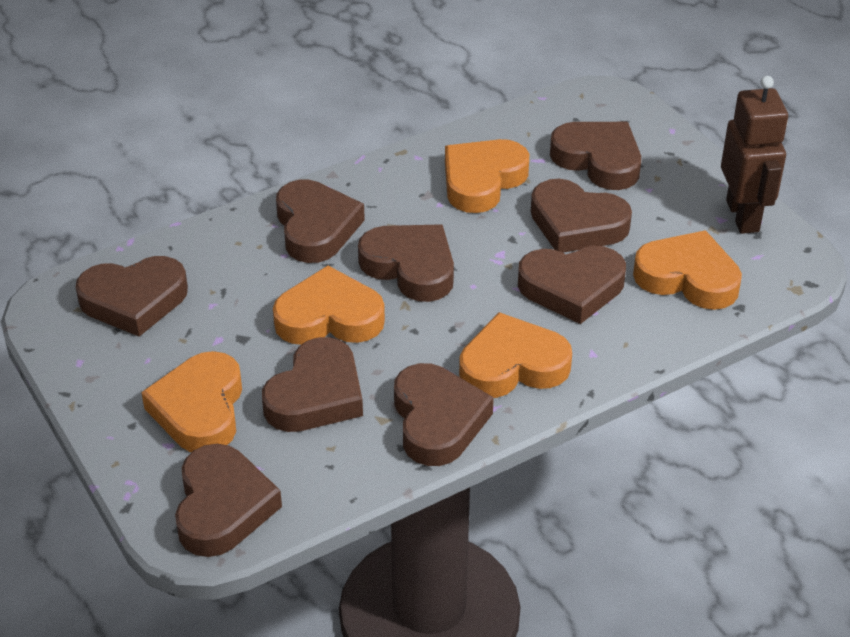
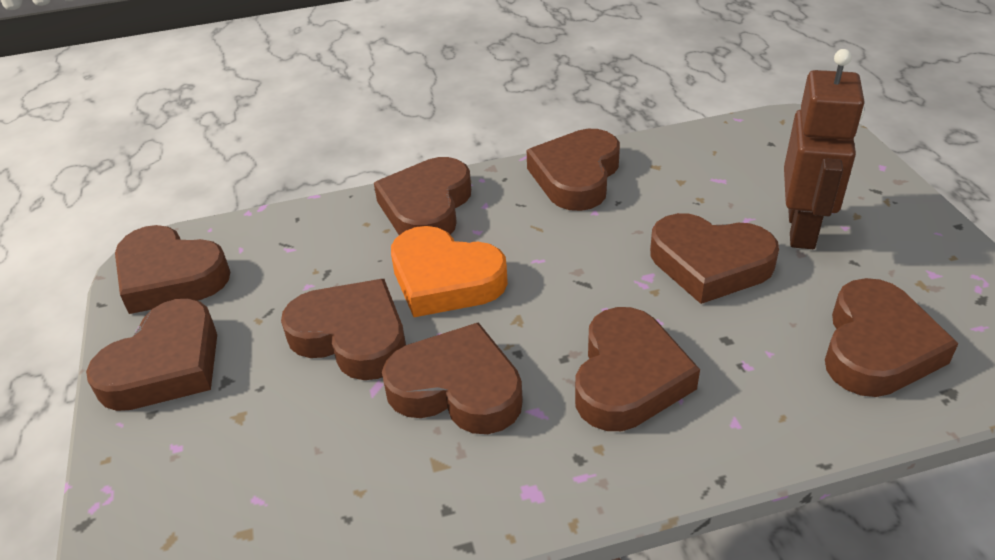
orange heart: 5 -> 1

